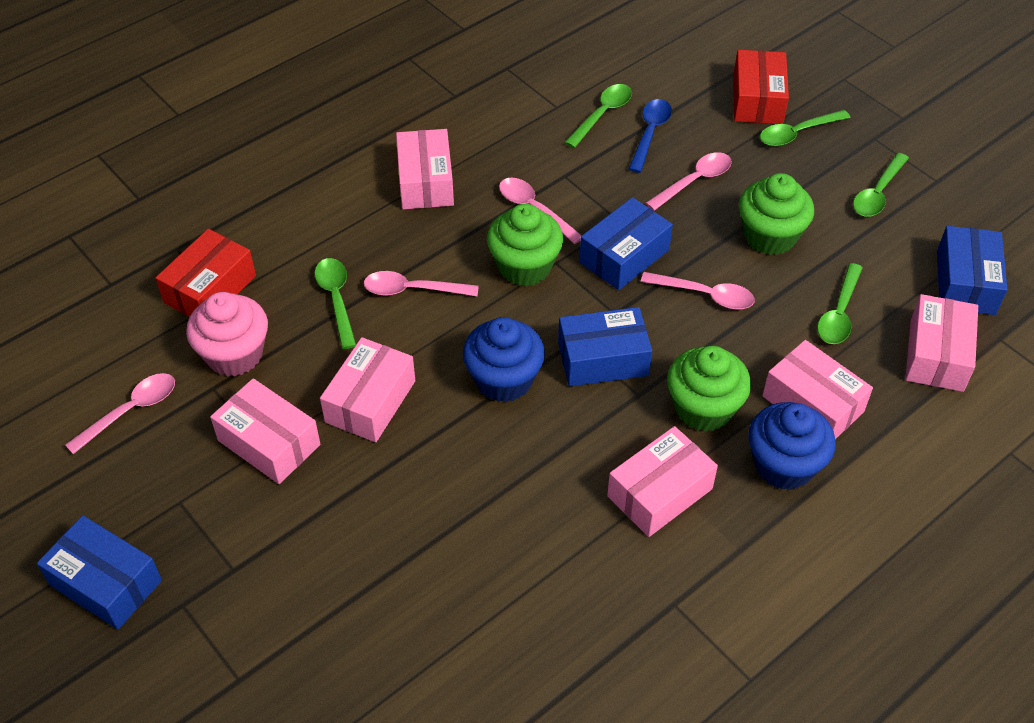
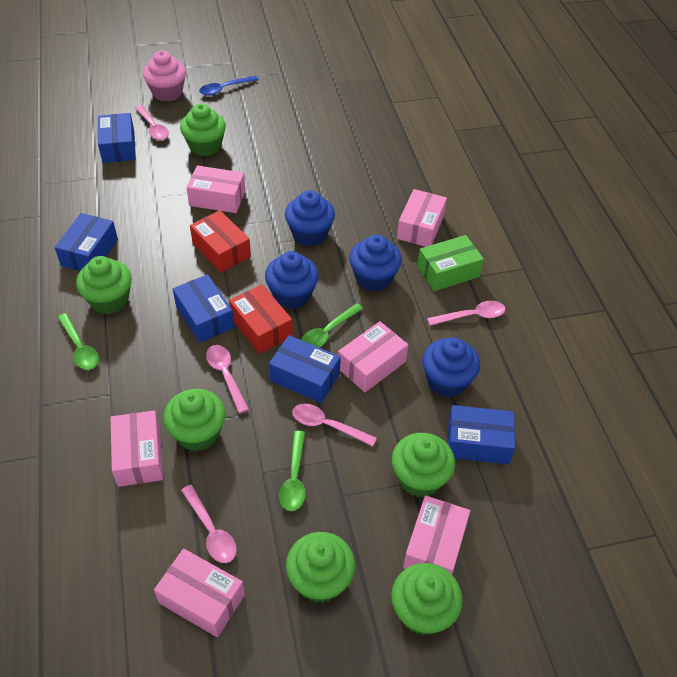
blue box: 4 -> 5
blue cupcake: 2 -> 4
green box: 0 -> 1
green cupcake: 3 -> 6
green spoon: 5 -> 3

